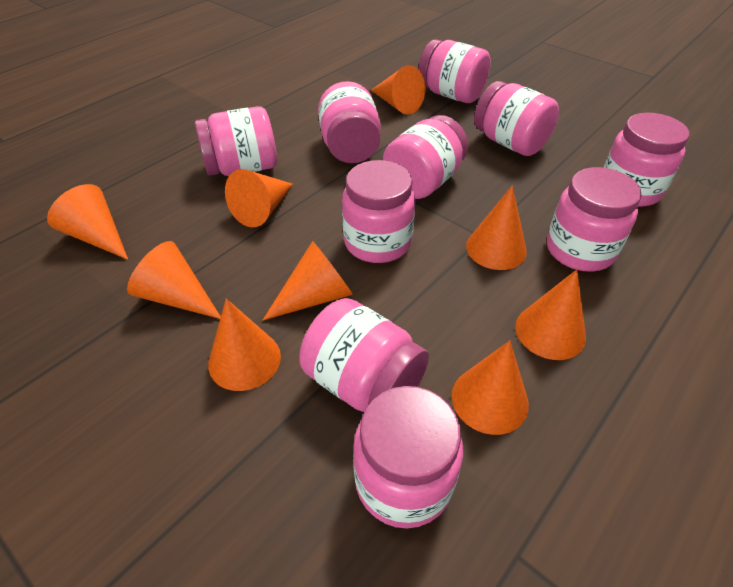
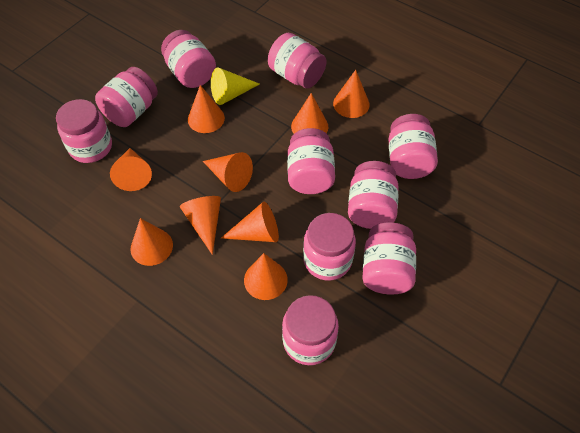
yellow cone: 0 -> 1

